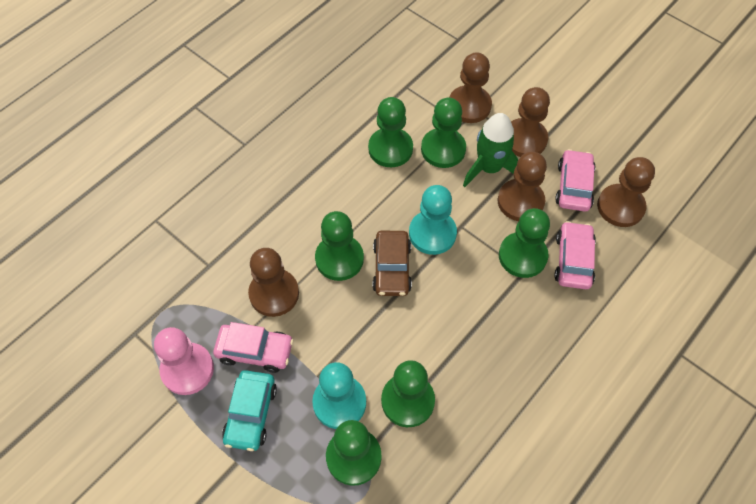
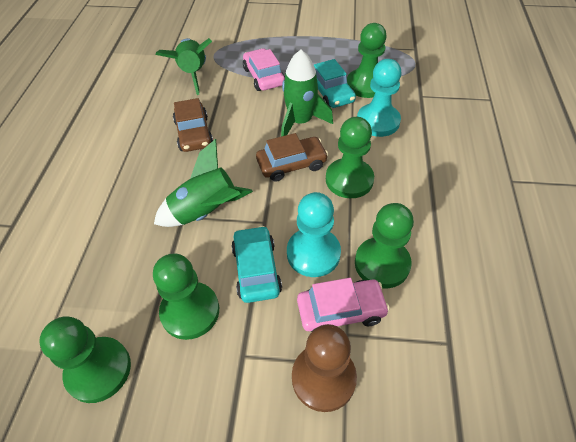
brown car: 1 -> 2
brown pawn: 5 -> 1
green pawn: 6 -> 5
green rocket: 1 -> 3
pink car: 3 -> 2
pink pawn: 1 -> 0
turquoise car: 1 -> 2

